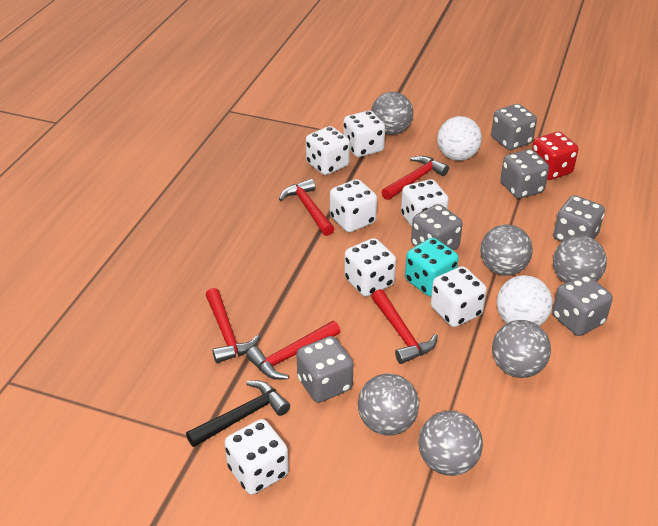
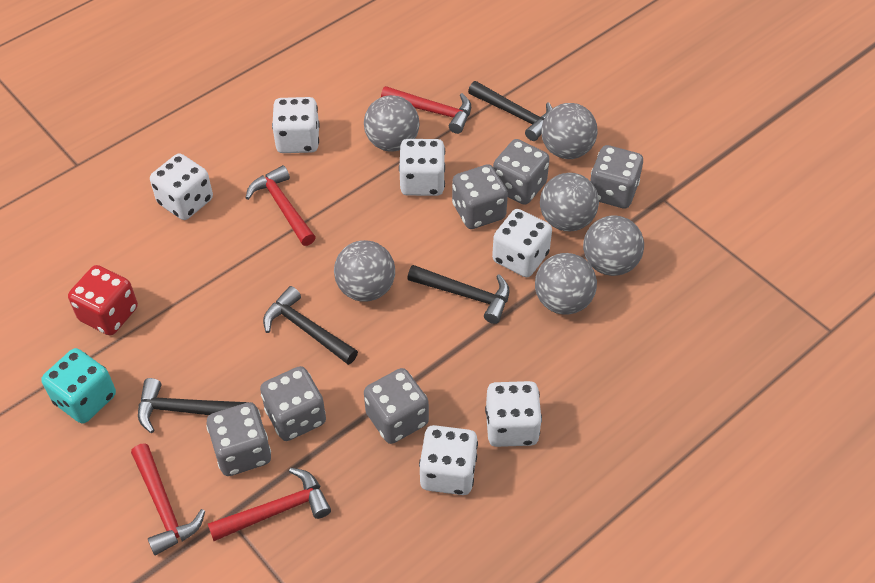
black hammer: 1 -> 4
red hammer: 5 -> 4
white ball: 2 -> 0
white dice: 7 -> 6

